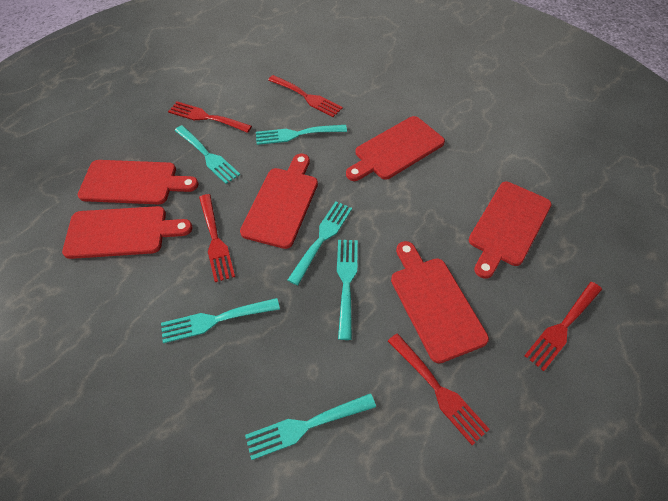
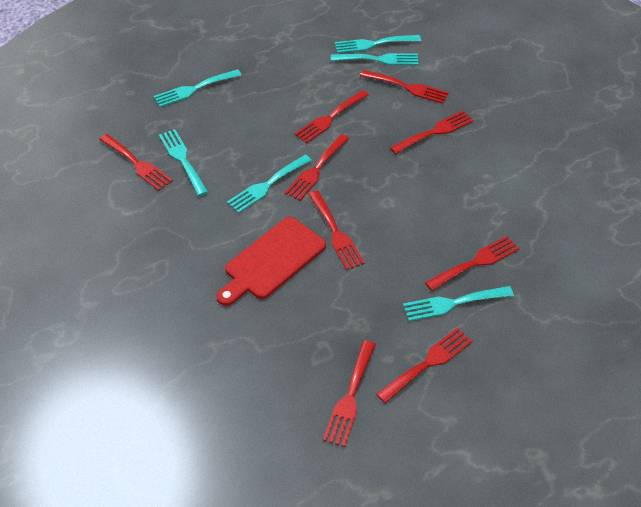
red cutting board: 6 -> 1
red fork: 5 -> 9

